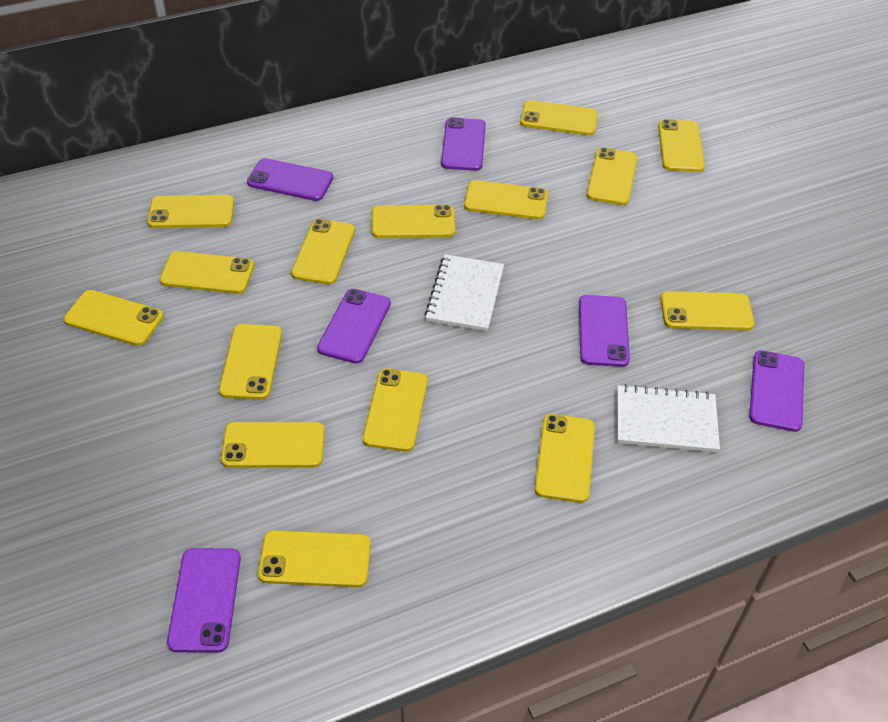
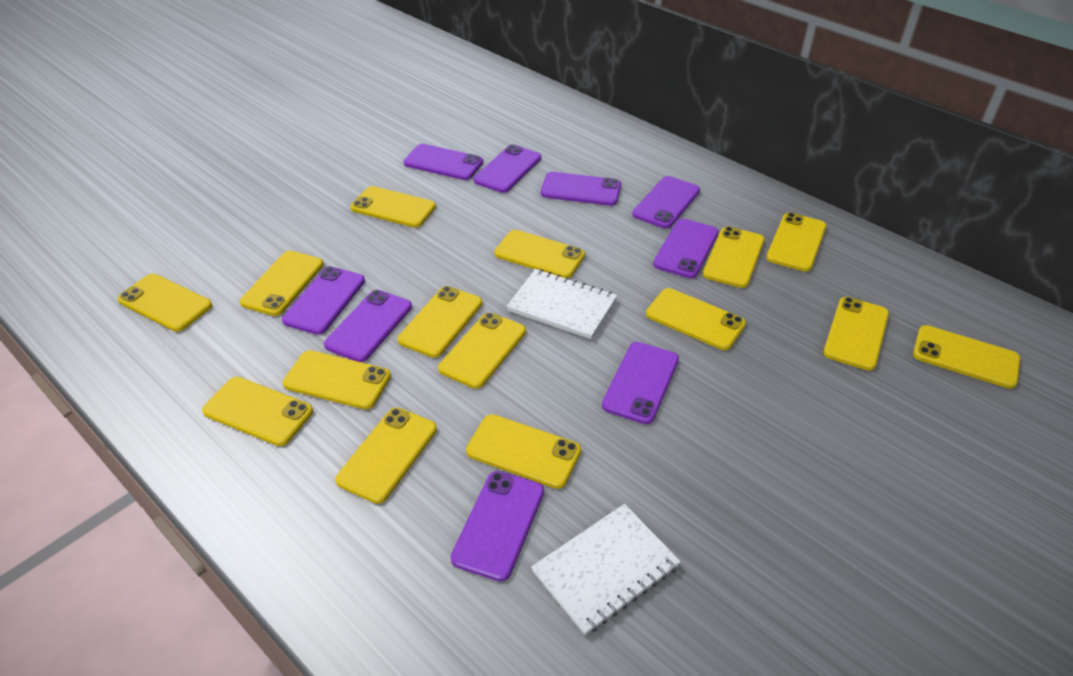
purple phone: 6 -> 9

